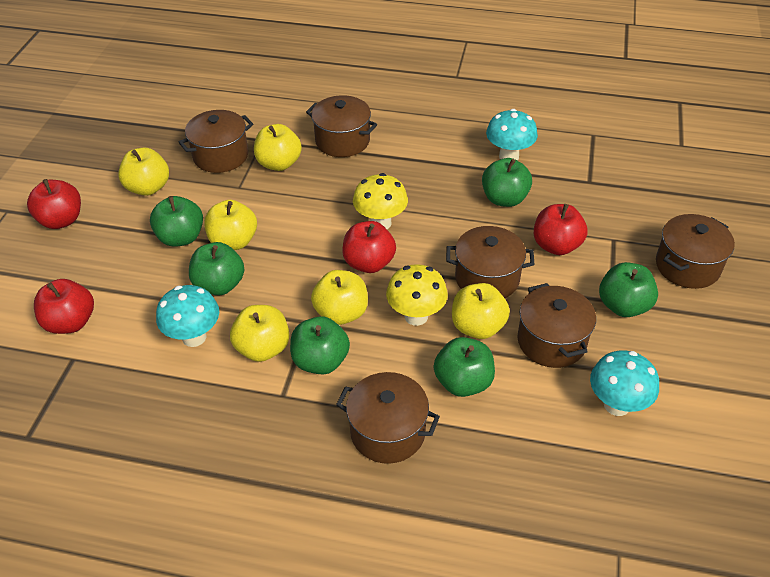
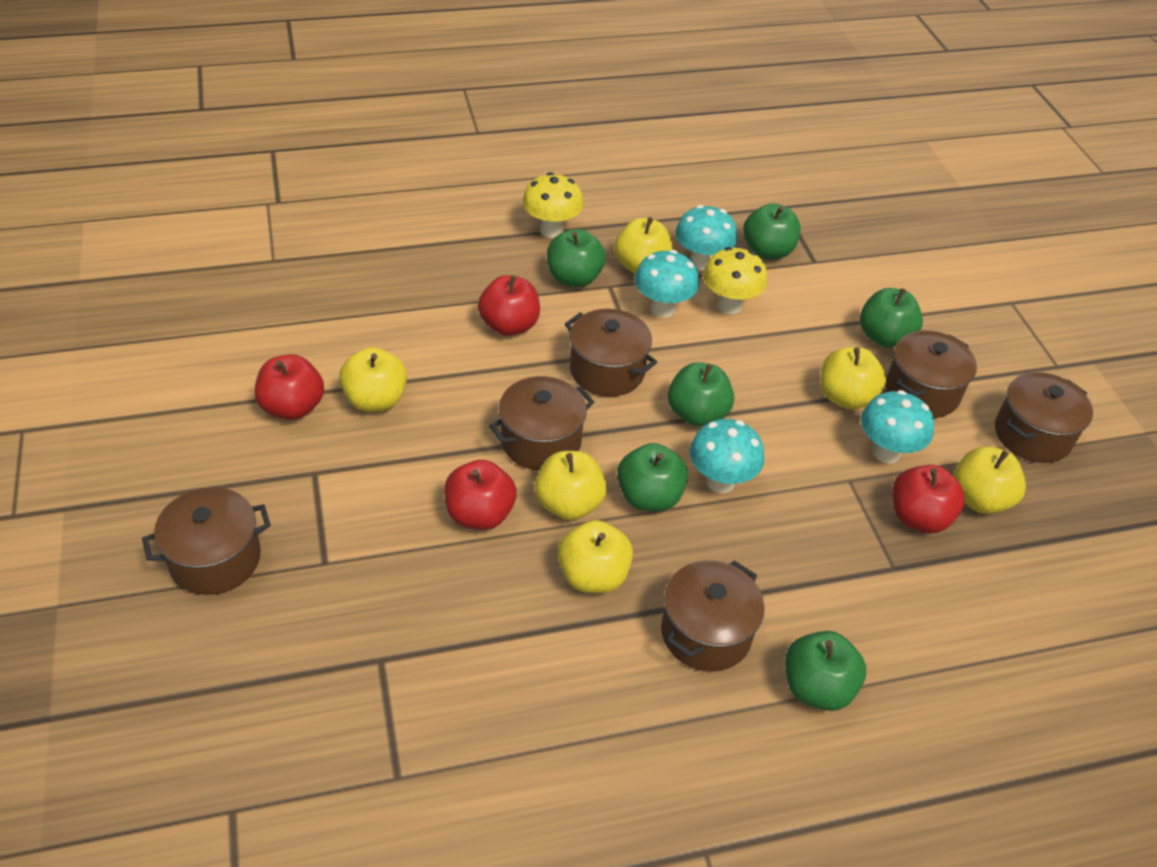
turquoise mushroom: 3 -> 4

